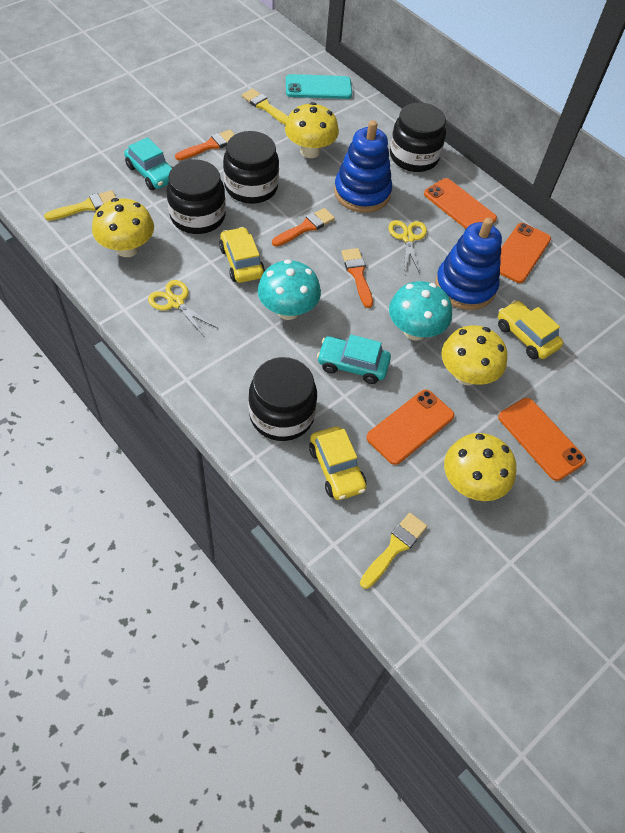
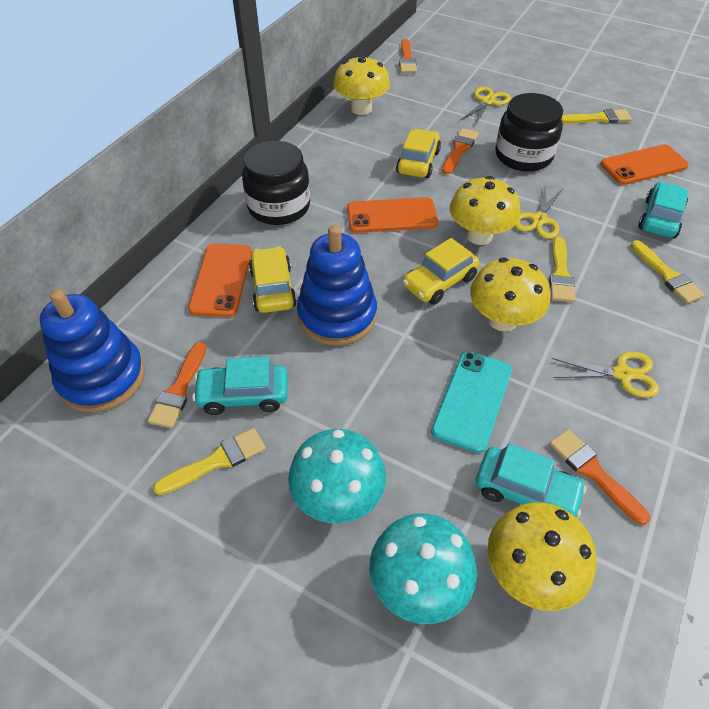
black jar: 4 -> 2
orange brush: 3 -> 4
orange phone: 4 -> 3
turquoise car: 2 -> 3
yellow brush: 3 -> 4
yellow scissors: 2 -> 3

